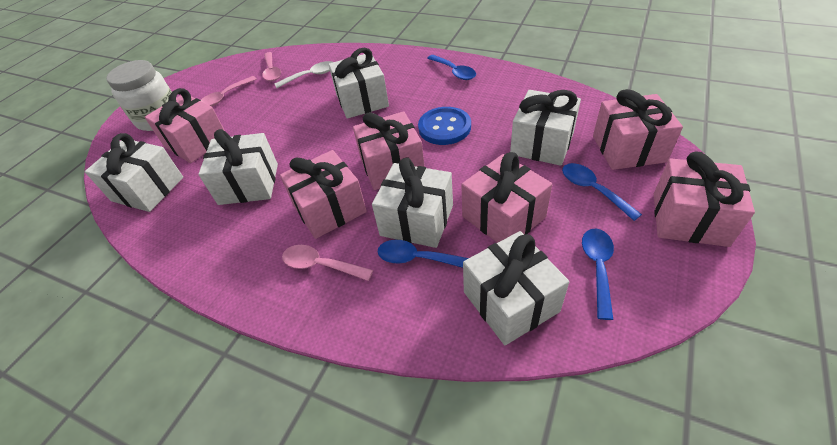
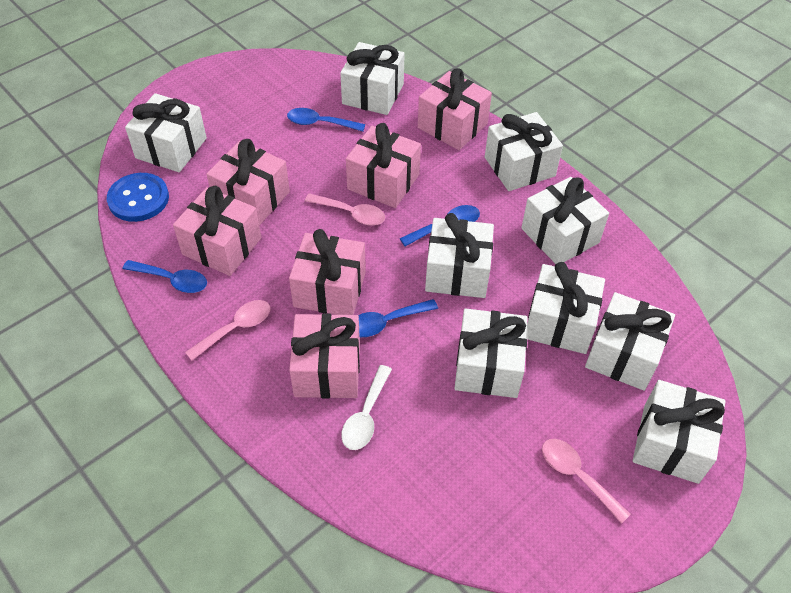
white gift: 6 -> 9
white jar: 1 -> 0

